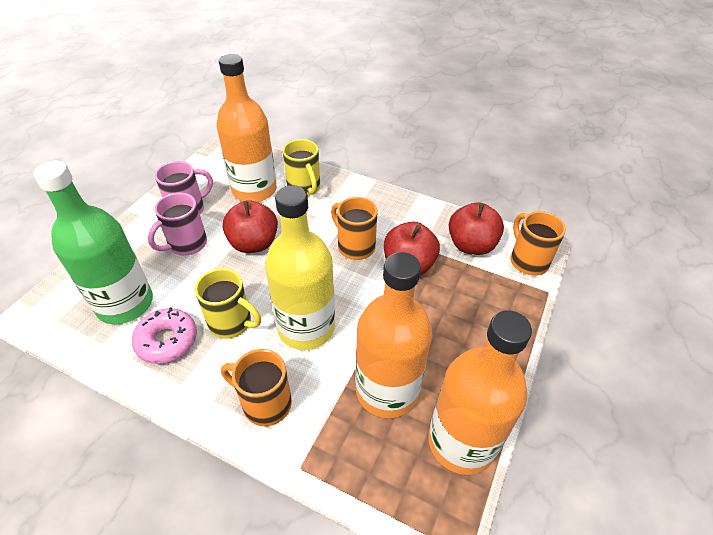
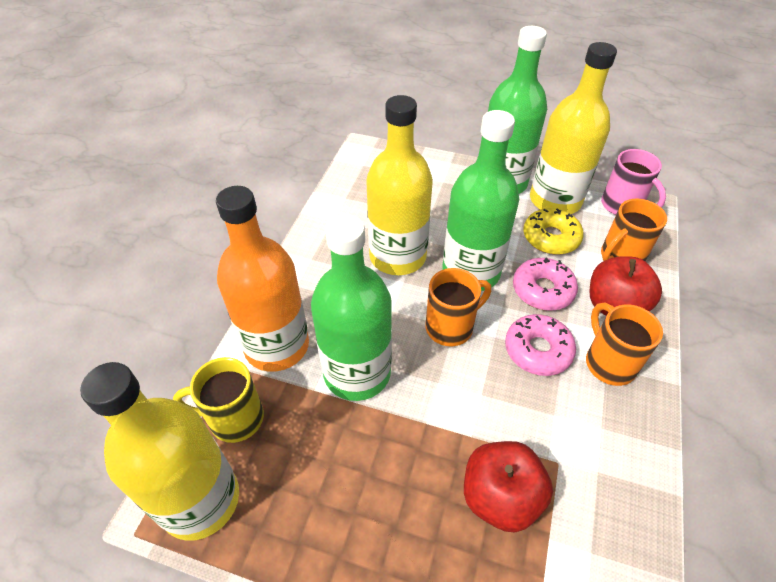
green bottle: 1 -> 3
orange bottle: 3 -> 1
pink donut: 1 -> 2
pink mug: 2 -> 1
red apple: 3 -> 2
yellow bottle: 1 -> 3
yellow donut: 0 -> 1
yellow mug: 2 -> 1

